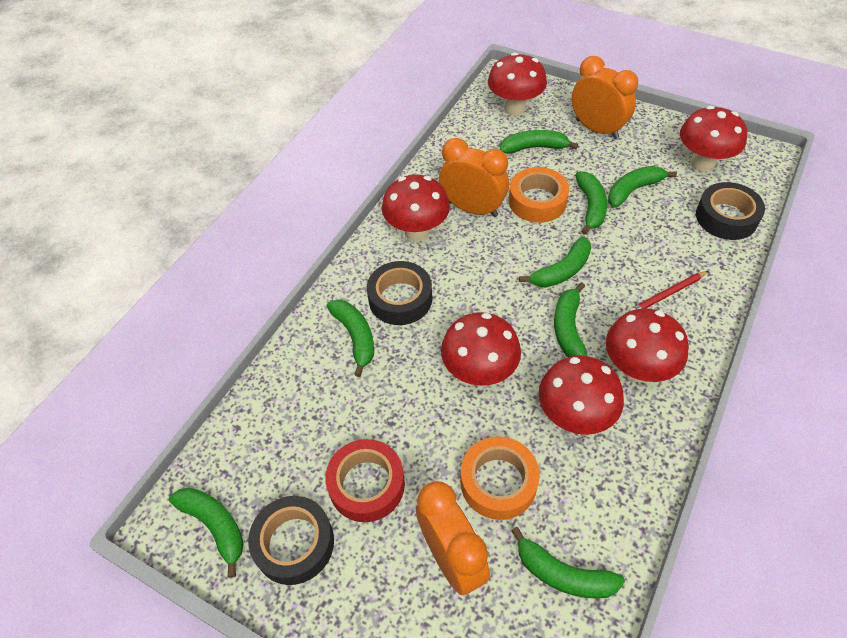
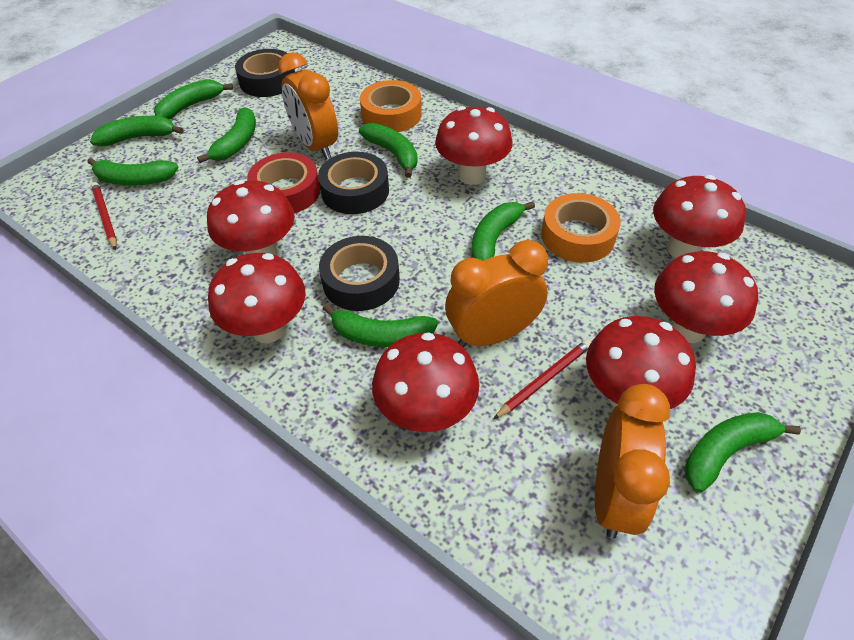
red mushroom: 6 -> 7
red pencil: 1 -> 2

